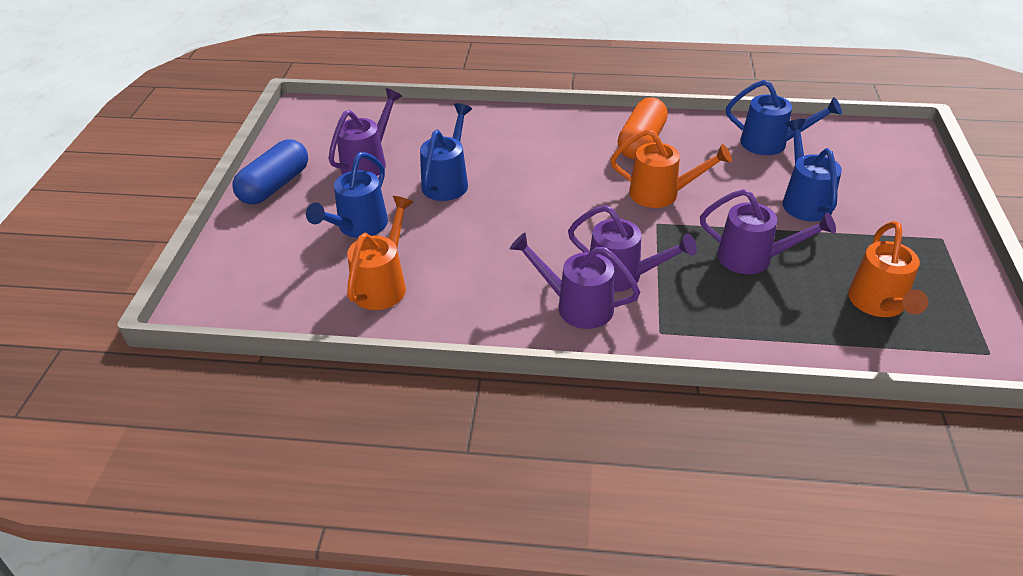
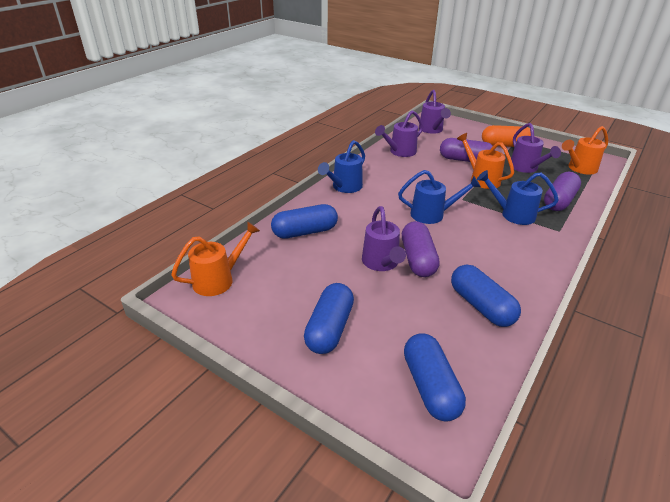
blue capsule: 1 -> 4
blue watering can: 4 -> 3
purple capsule: 0 -> 3

